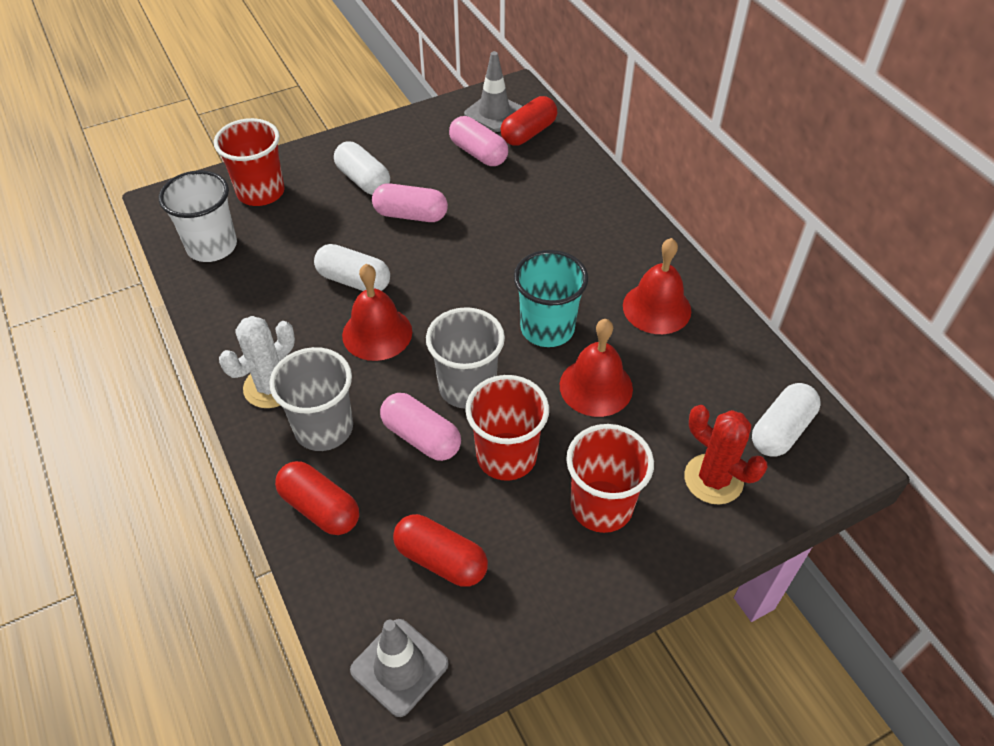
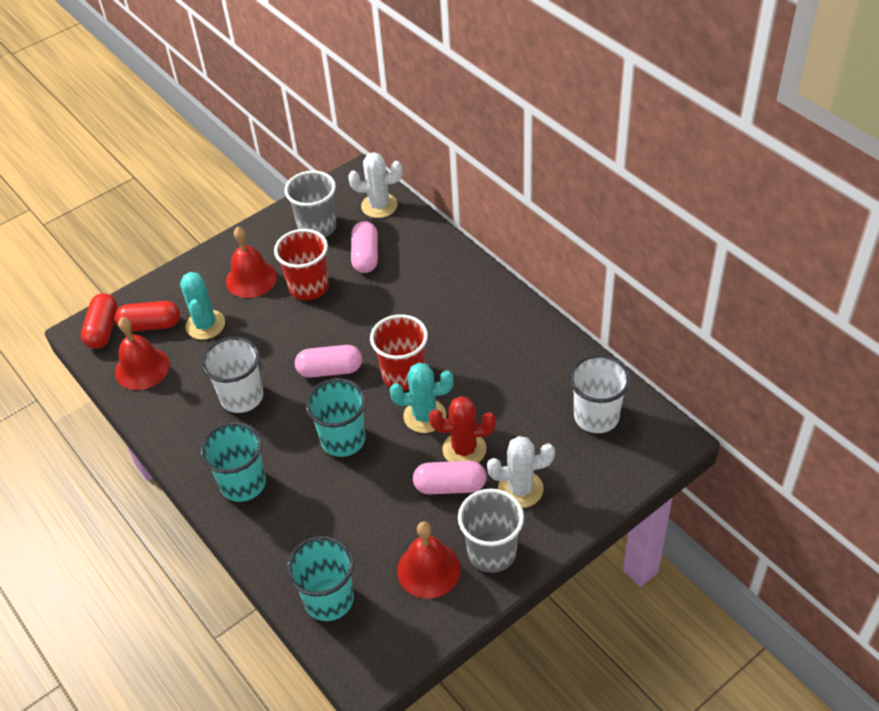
grey traffic cone: 2 -> 0
red capsule: 3 -> 2
red cup: 3 -> 2
turquoise cactus: 0 -> 2
turquoise cup: 1 -> 3
white cactus: 1 -> 2
white capsule: 3 -> 0
white cup: 1 -> 2

